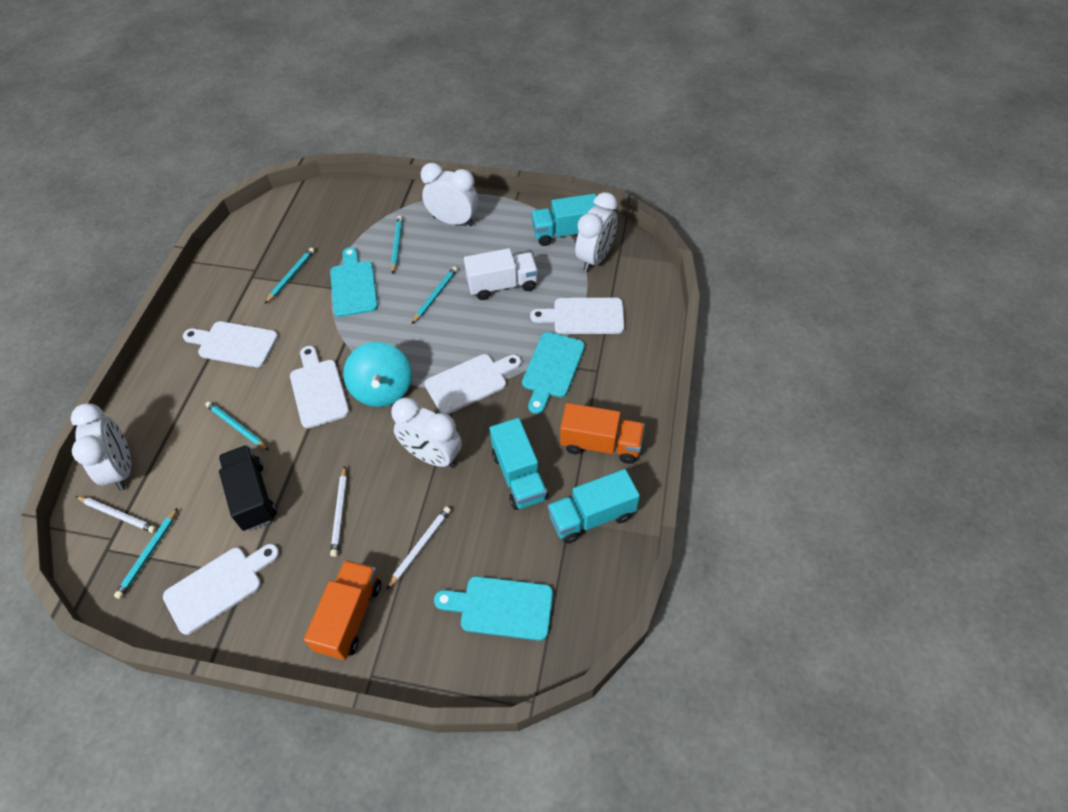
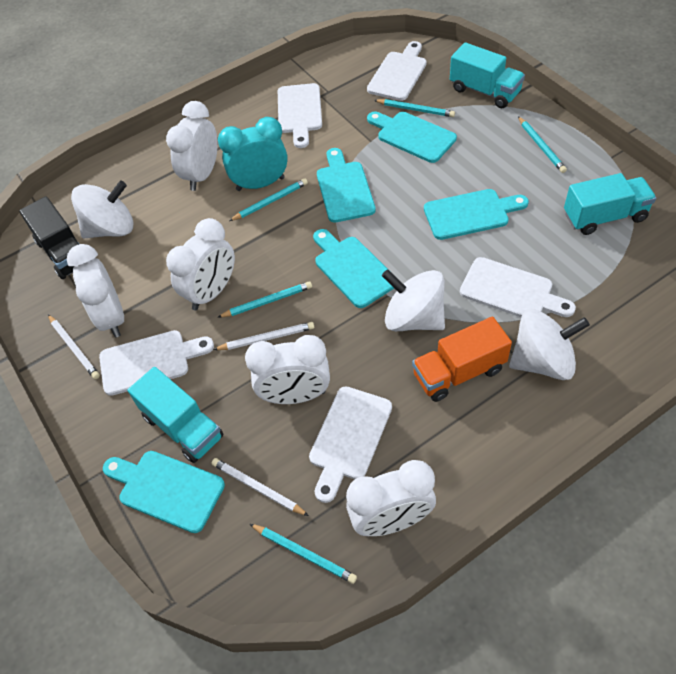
orange truck: 2 -> 1
turquoise clock: 0 -> 1
turquoise cutting board: 3 -> 5
turquoise spinning top: 1 -> 0
white clock: 4 -> 5
white spinning top: 0 -> 3
white truck: 1 -> 0

